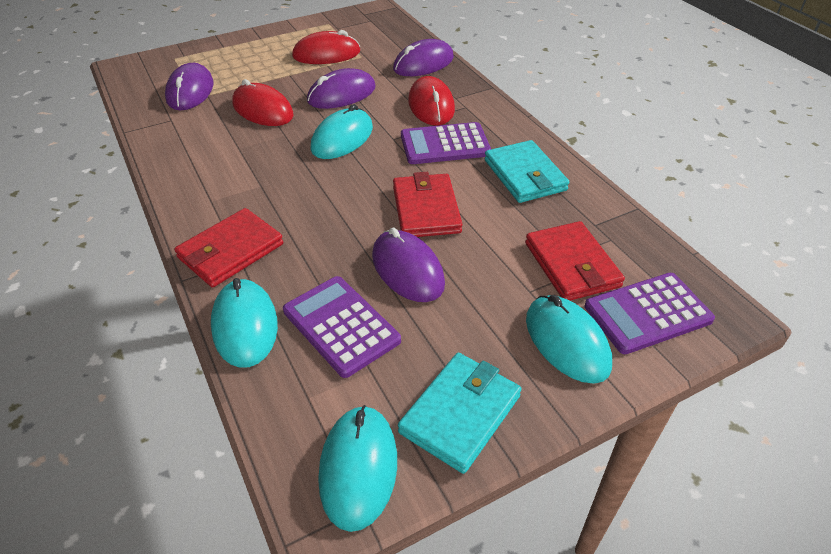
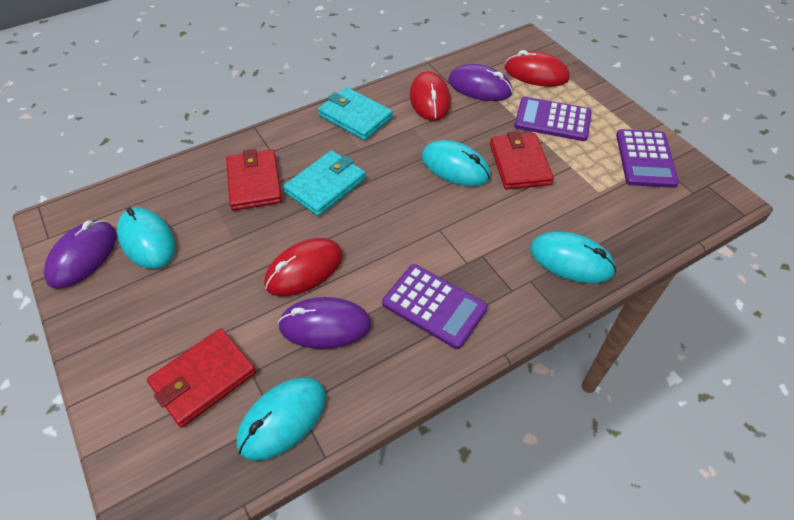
purple mouse: 4 -> 3

